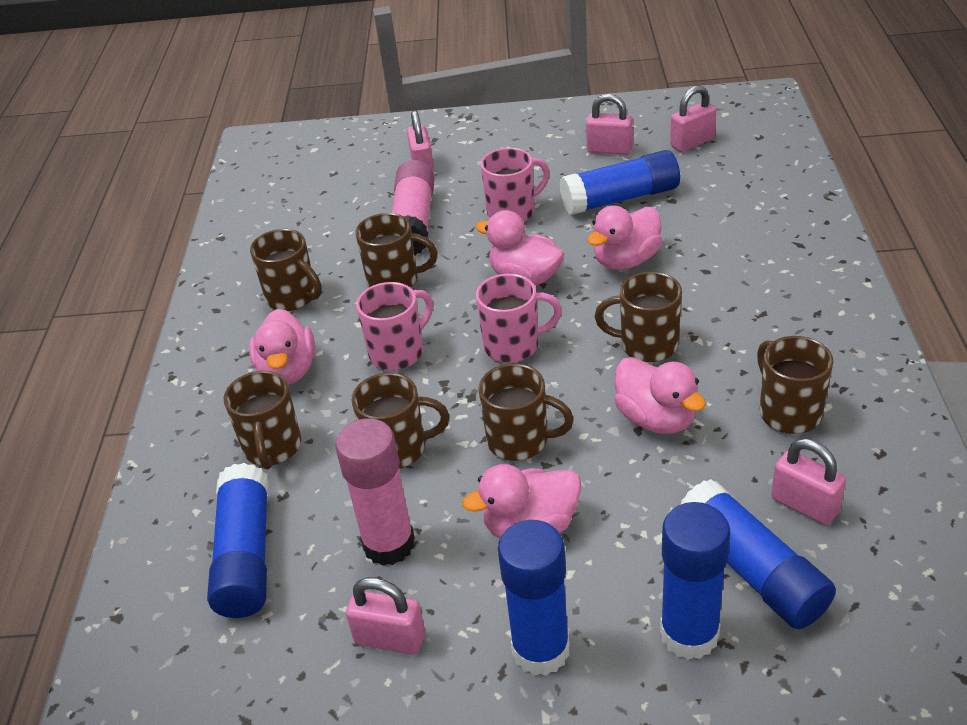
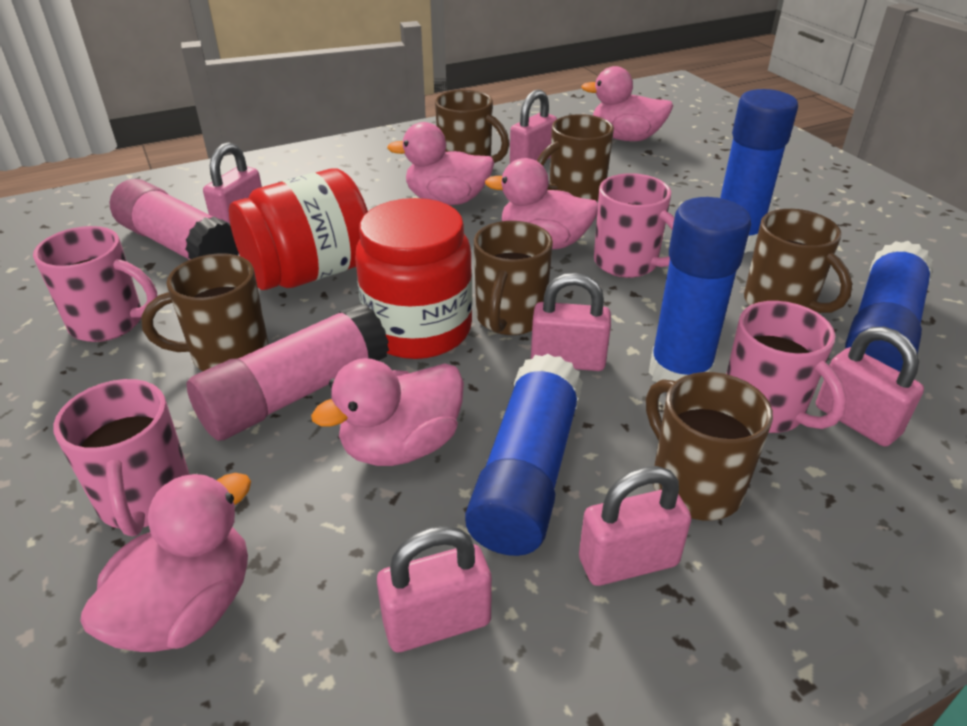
blue glue stick: 5 -> 4
brown mug: 7 -> 6
pink mug: 3 -> 4
pink padlock: 5 -> 6
red jar: 0 -> 2

